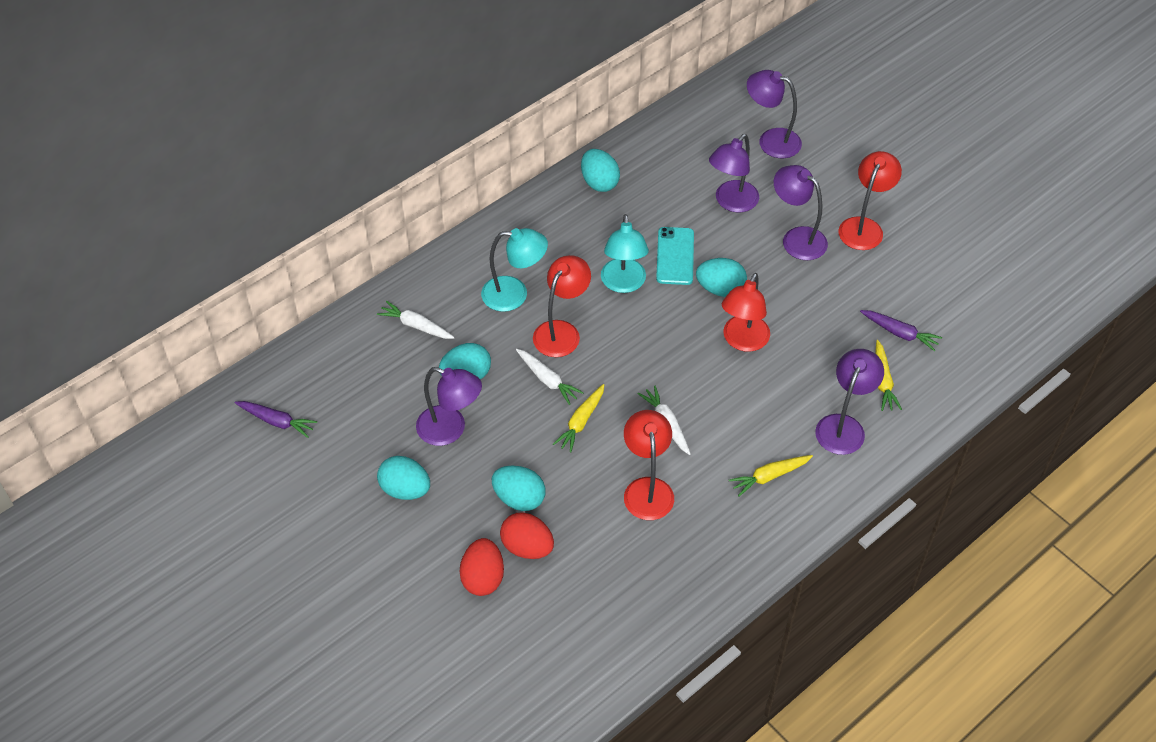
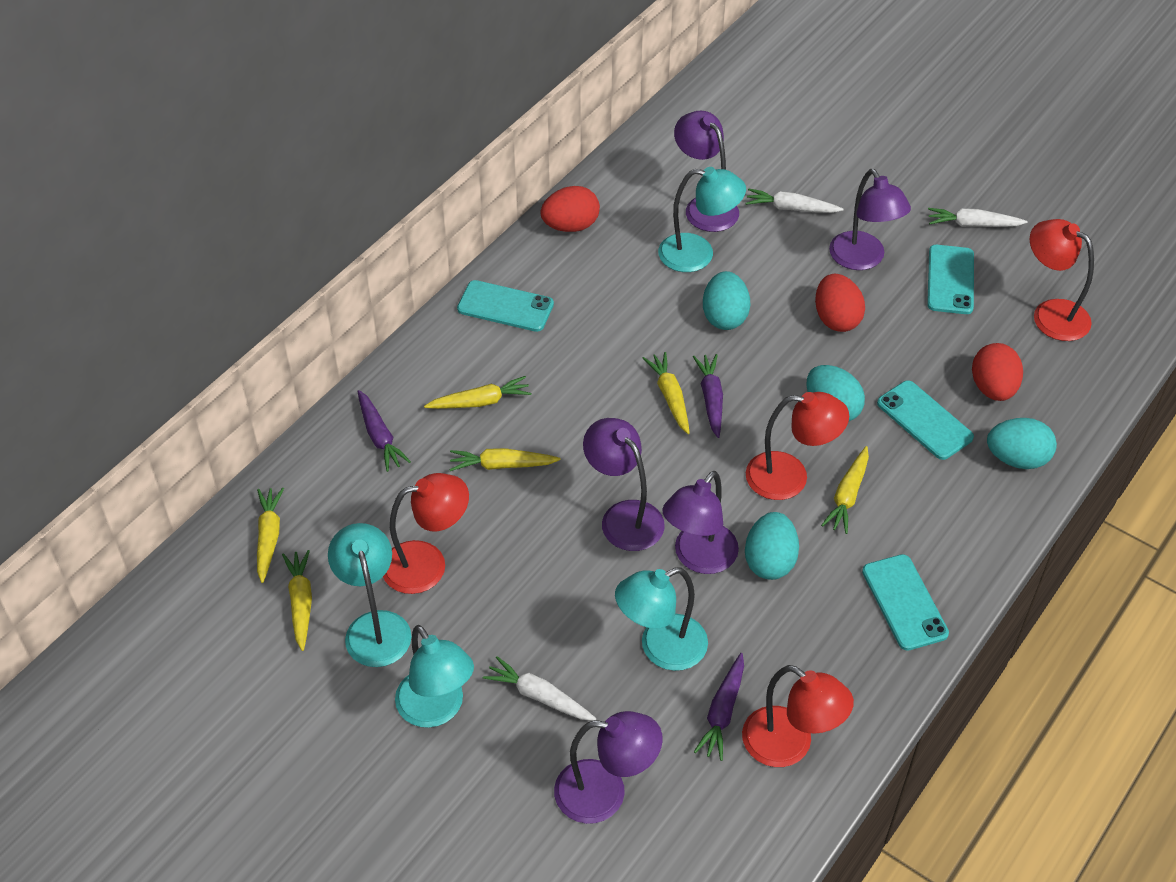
purple carrot: 2 -> 3
red egg: 2 -> 3
turquoise egg: 5 -> 4
turquoise lamp: 2 -> 4
turquoise phone: 1 -> 4
yellow carrot: 3 -> 6

